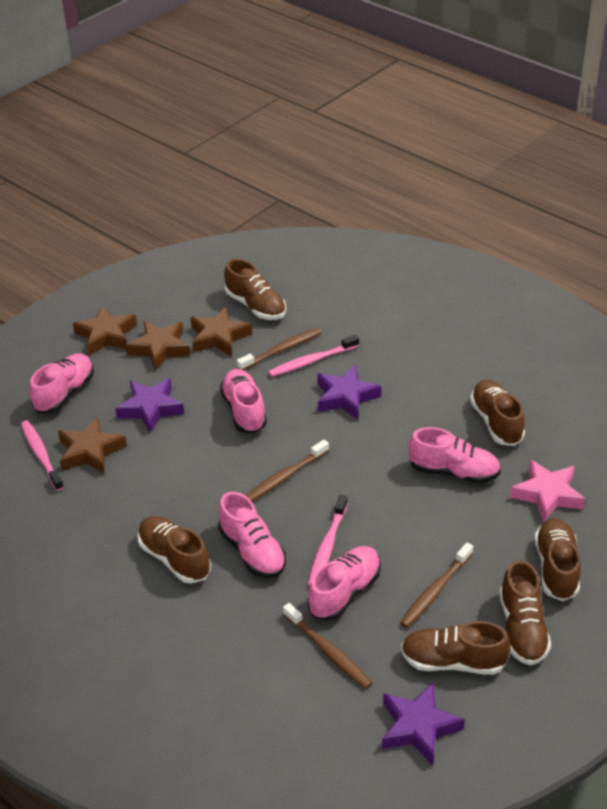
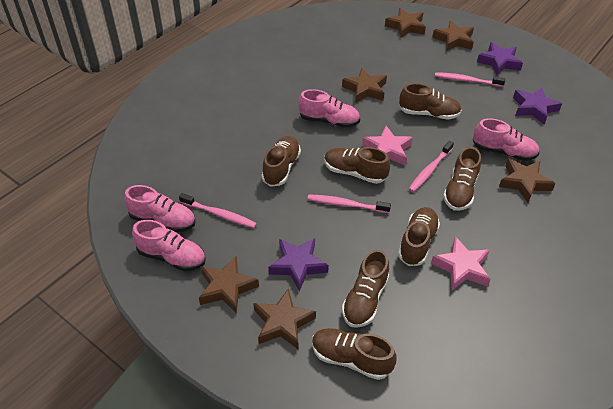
brown shoe: 6 -> 7
brown star: 4 -> 6
brown toothbrush: 4 -> 0
pink shoe: 5 -> 4
pink star: 1 -> 2
pink toothbrush: 3 -> 4

